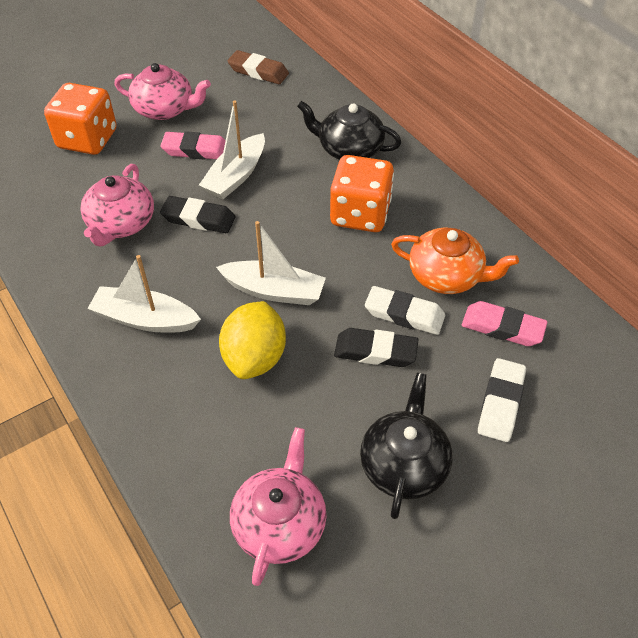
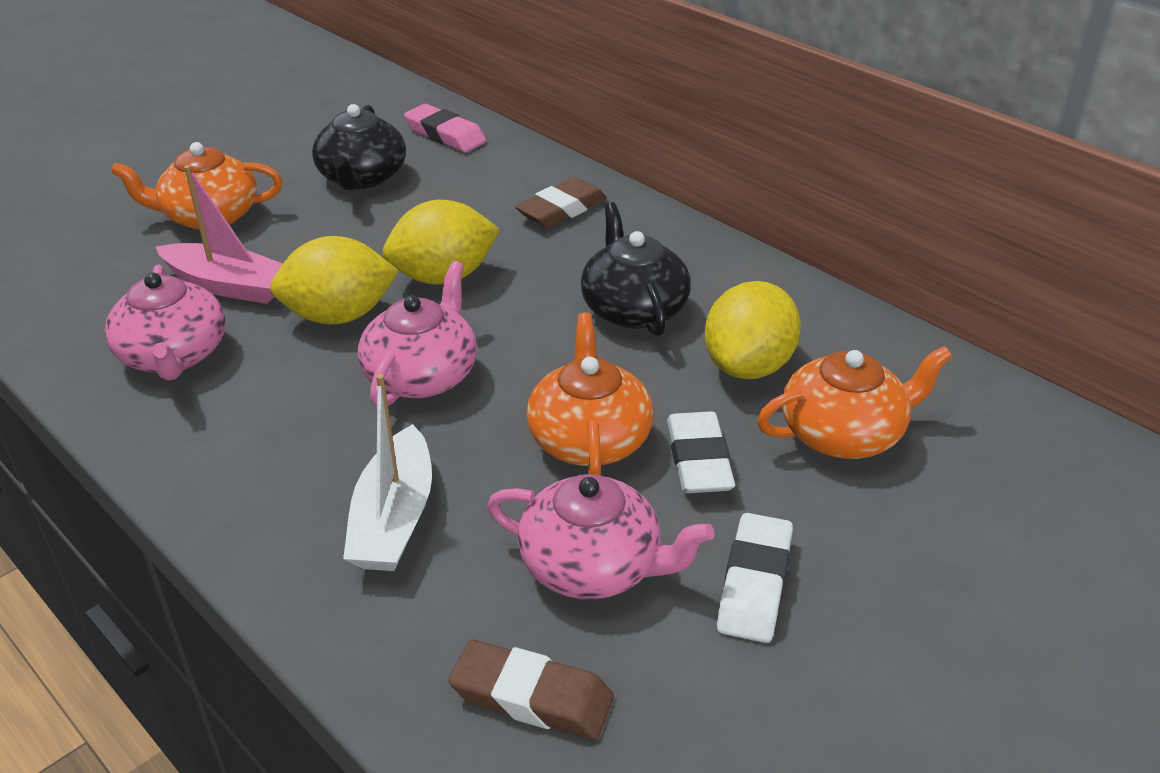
black eraser: 2 -> 0
brown eraser: 1 -> 2
orange dice: 2 -> 0
orange teapot: 1 -> 3
pink boat: 0 -> 1
pink eraser: 2 -> 1
white boat: 3 -> 1
yellow lemon: 1 -> 3

